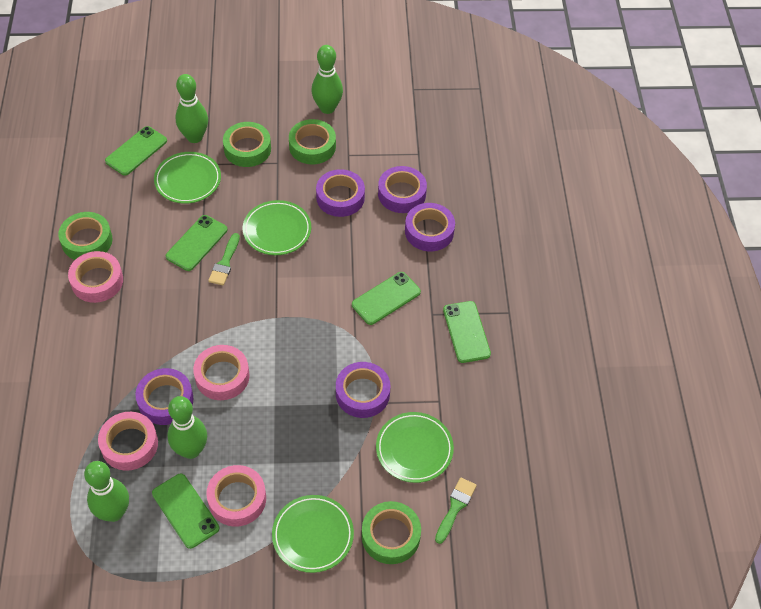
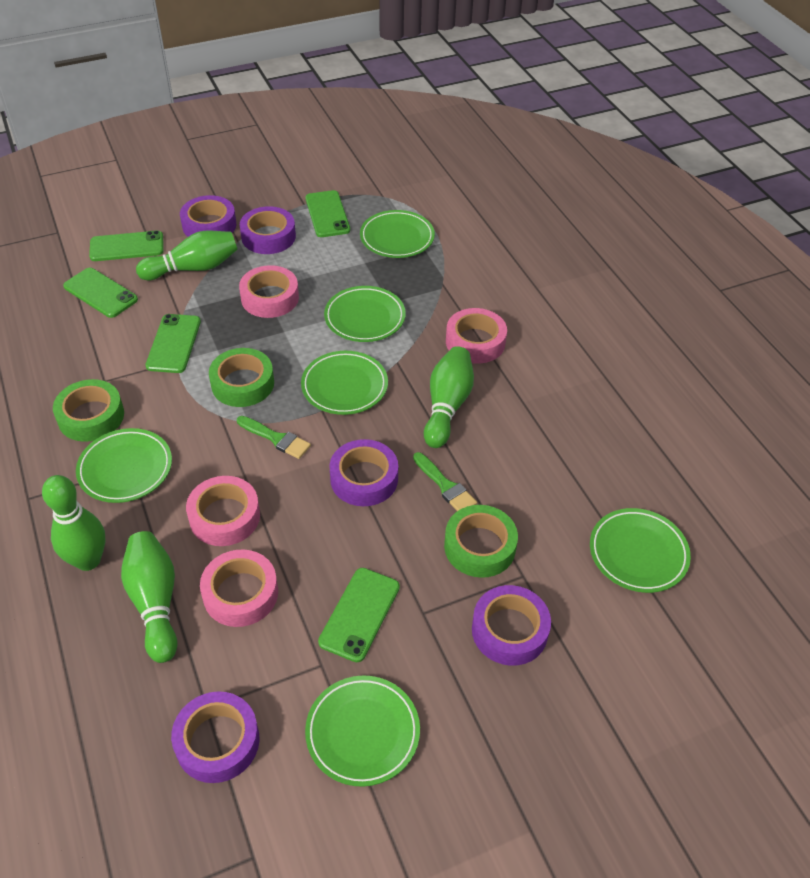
green plate: 4 -> 6
green tape: 4 -> 3

